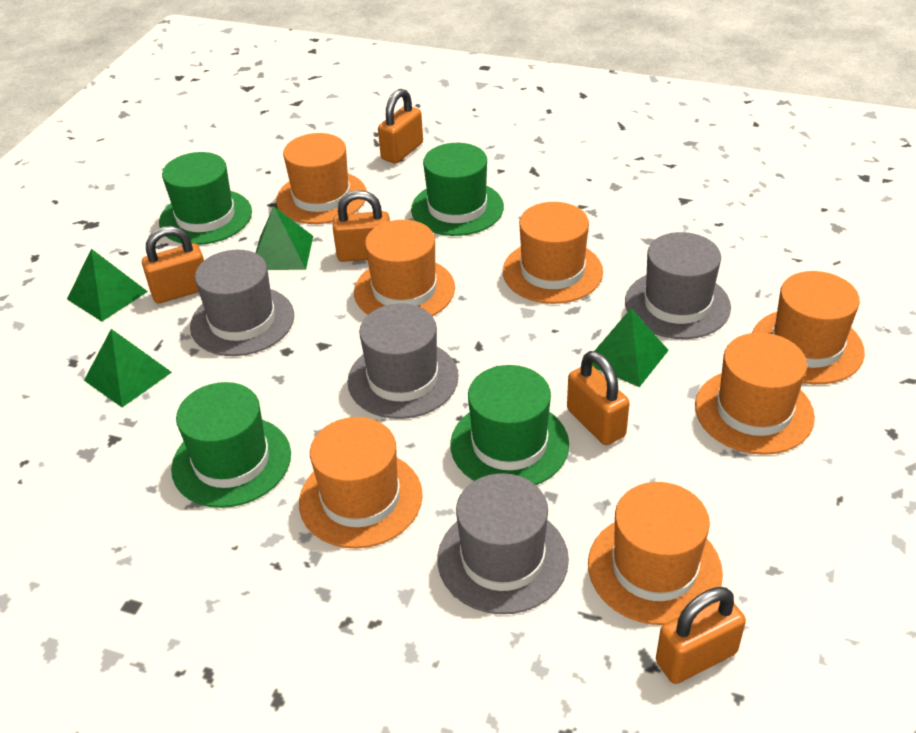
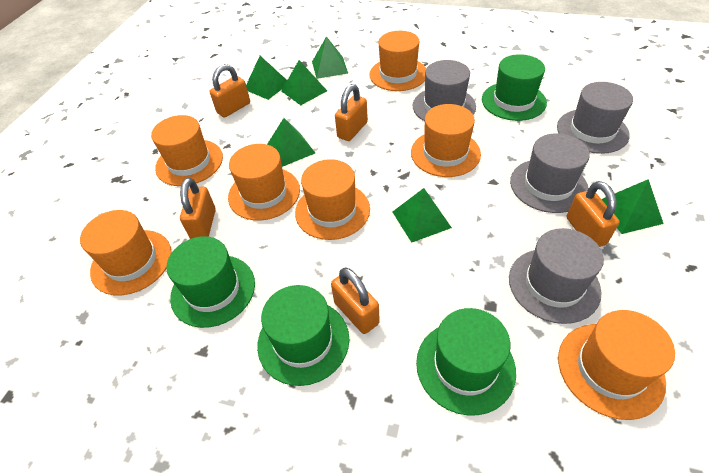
green pyramid: 4 -> 6

